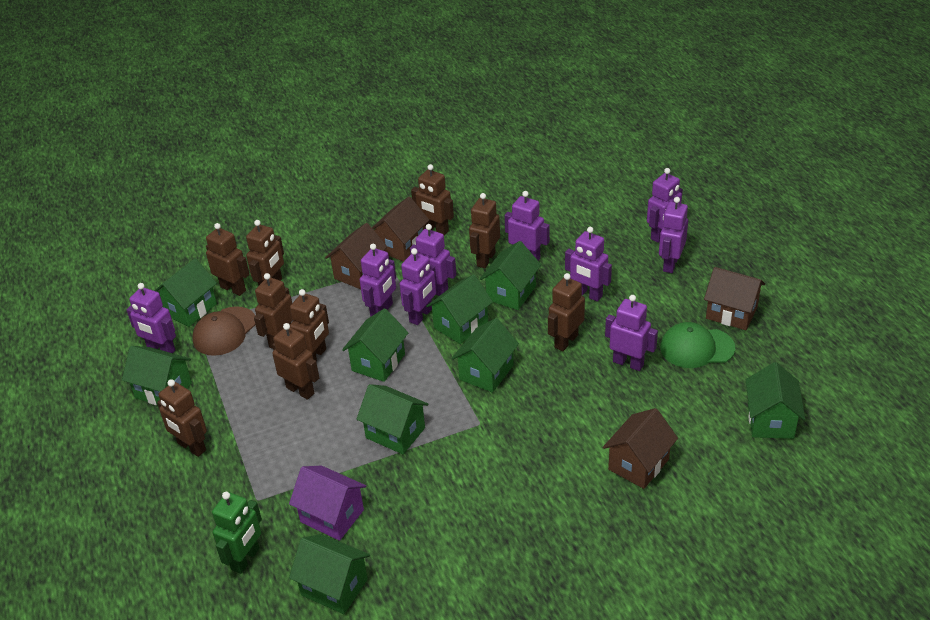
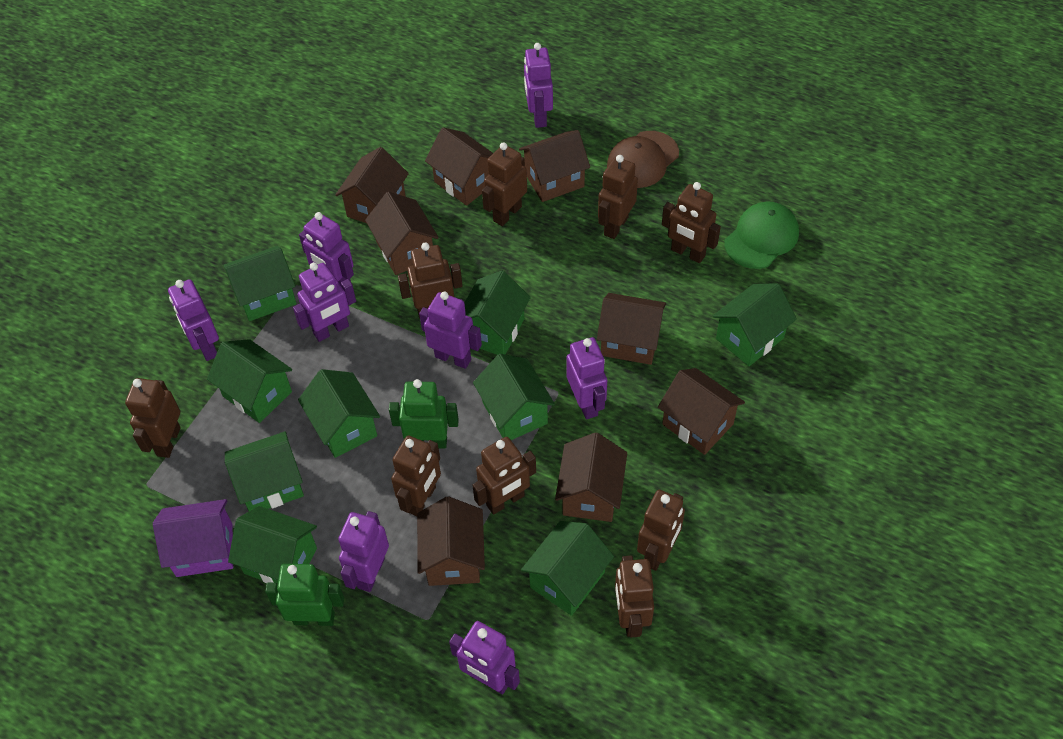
brown house: 4 -> 8
green robot: 1 -> 2
purple robot: 9 -> 8

